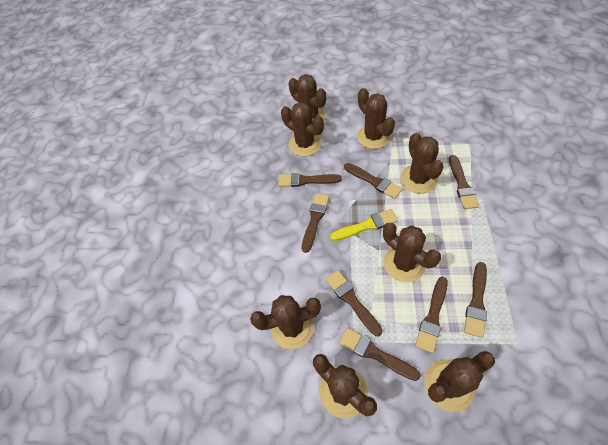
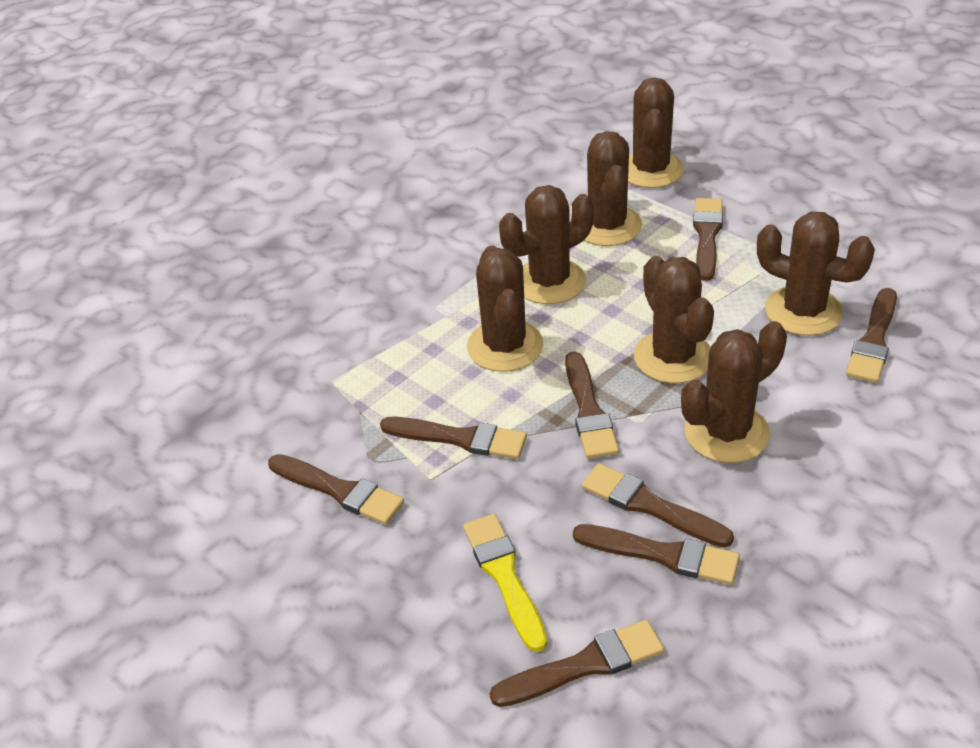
brown cactus: 8 -> 7

